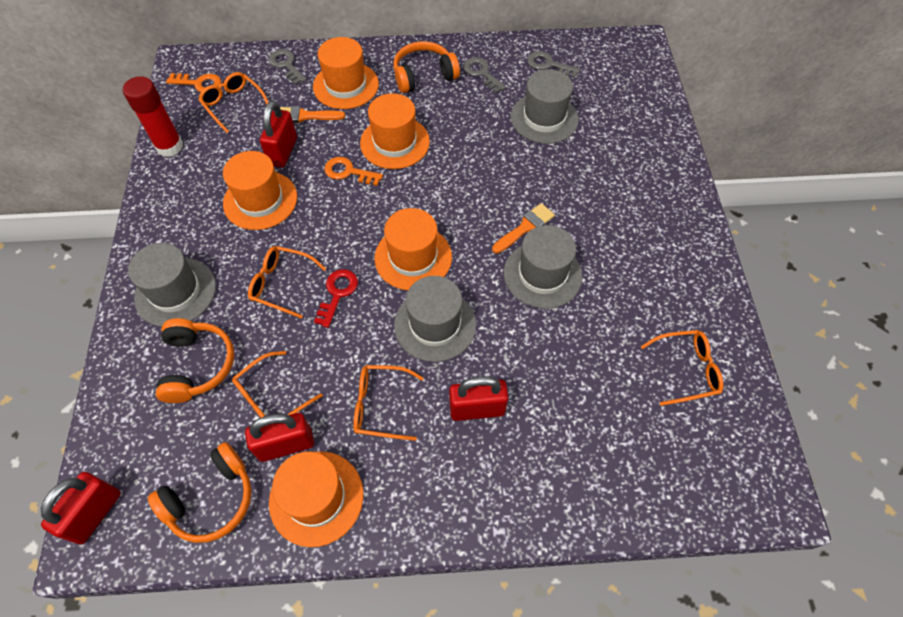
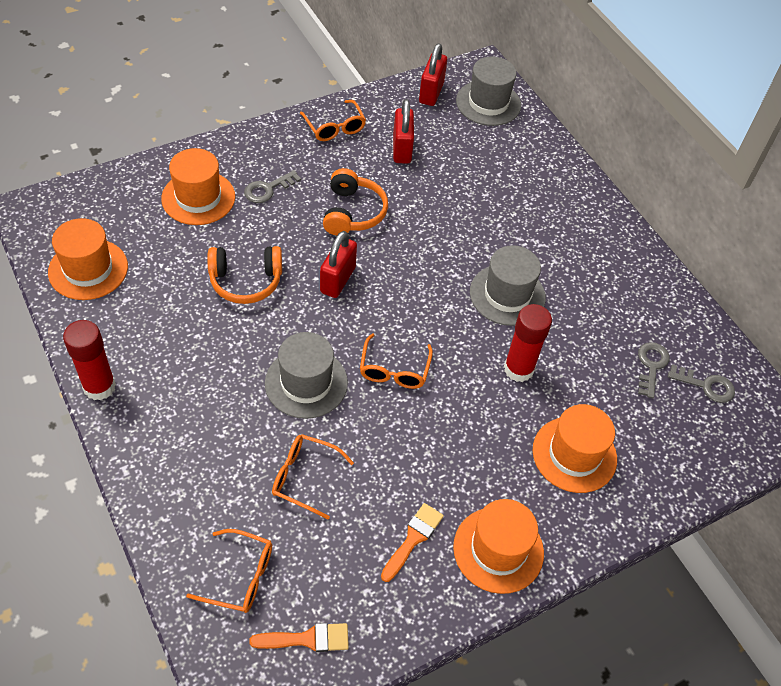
grey hat: 4 -> 3
orange glasses: 5 -> 4
orange hat: 5 -> 4
orange headphones: 3 -> 2
orange key: 2 -> 0
red glue stick: 1 -> 2
red key: 1 -> 0
red padlock: 4 -> 3

